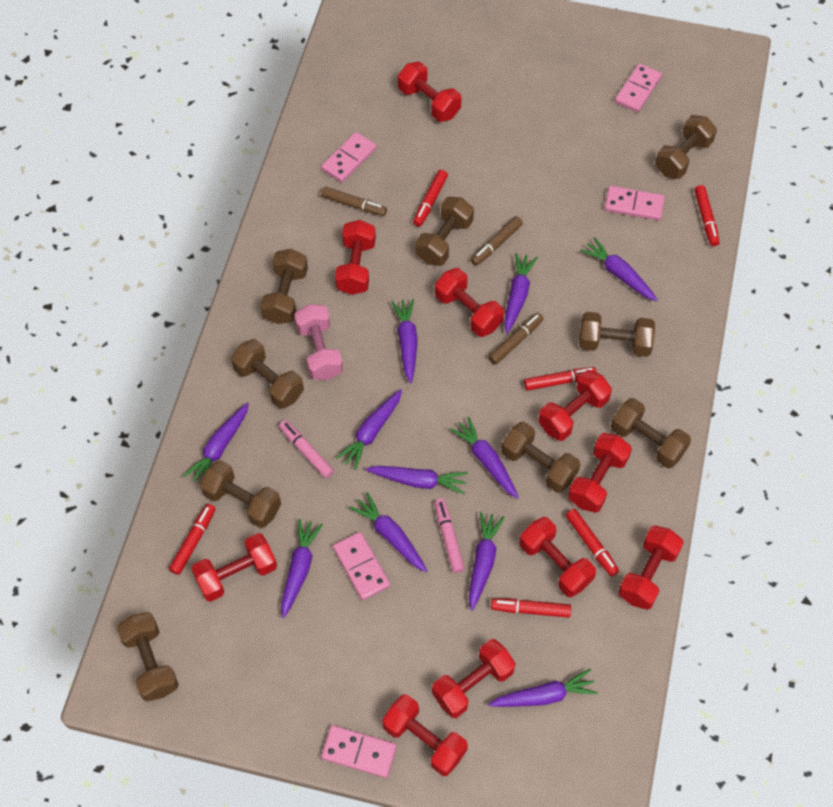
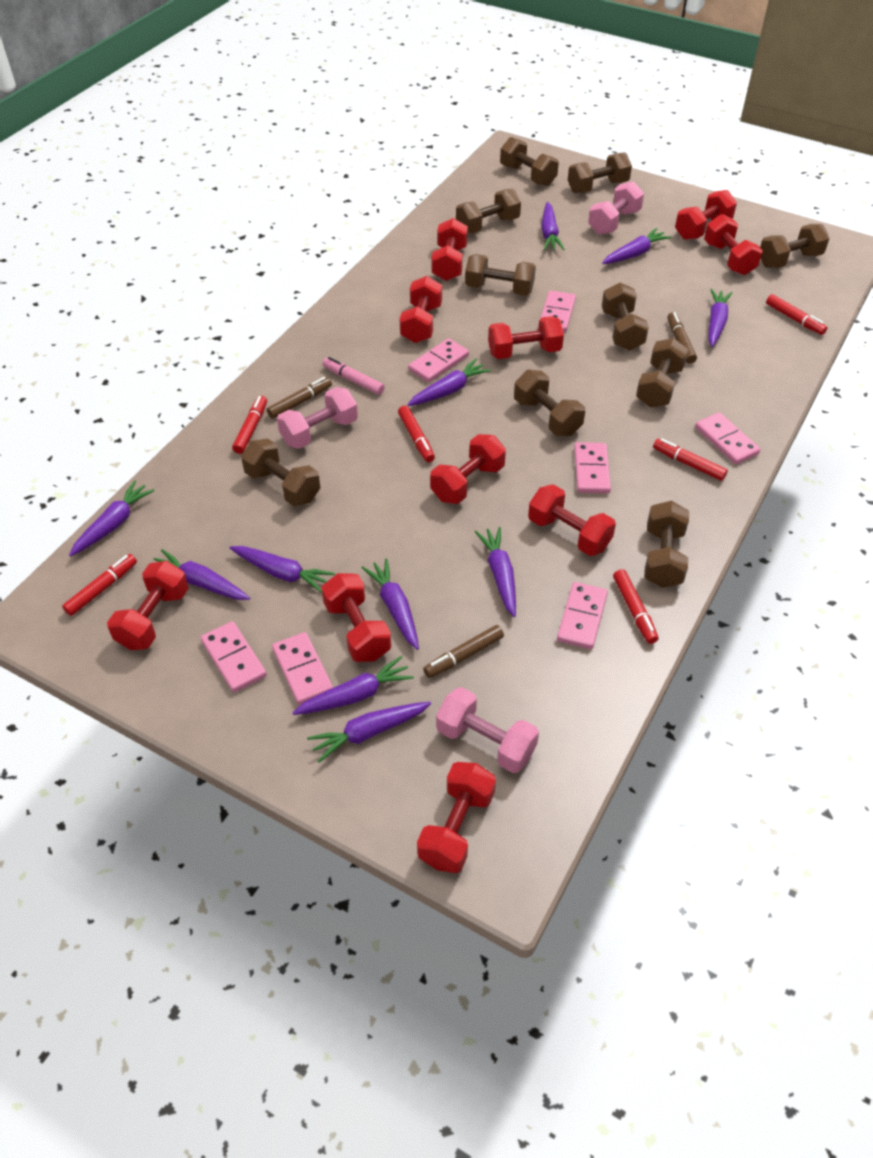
brown dumbbell: 9 -> 10
pink domino: 5 -> 7
pink dumbbell: 1 -> 3
pink marker: 2 -> 1

